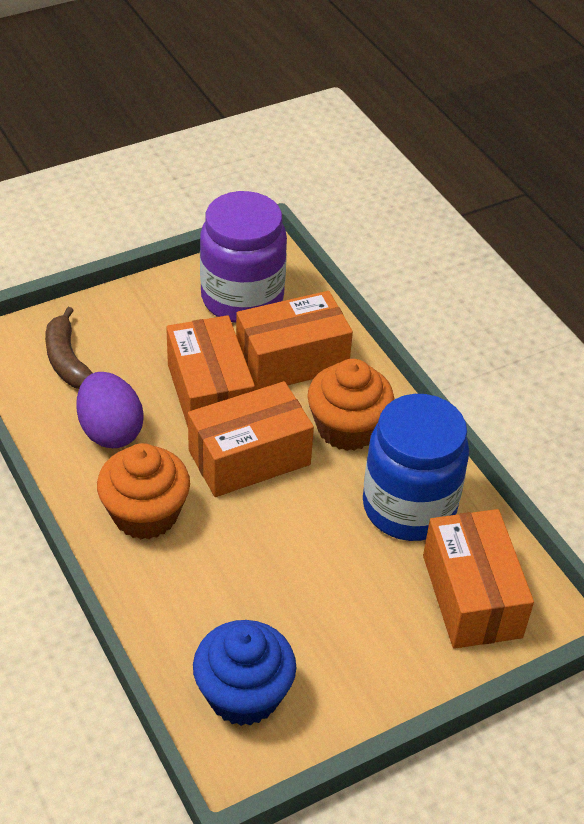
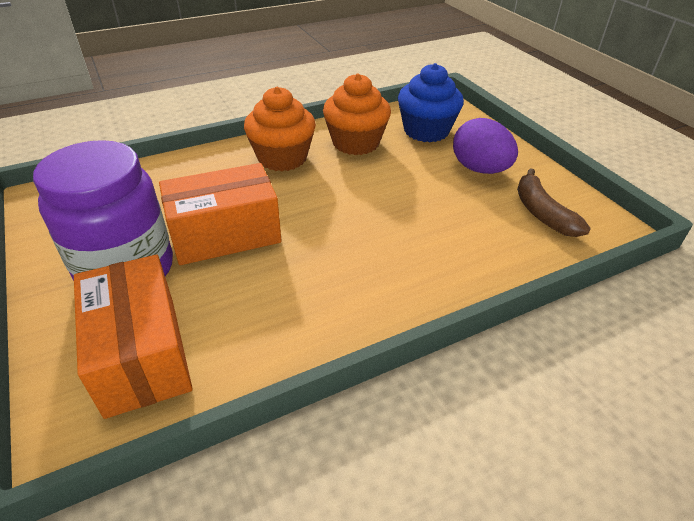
blue jar: 1 -> 0
orange box: 4 -> 2

